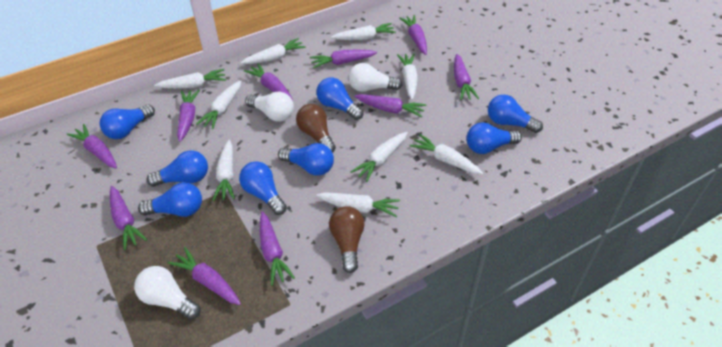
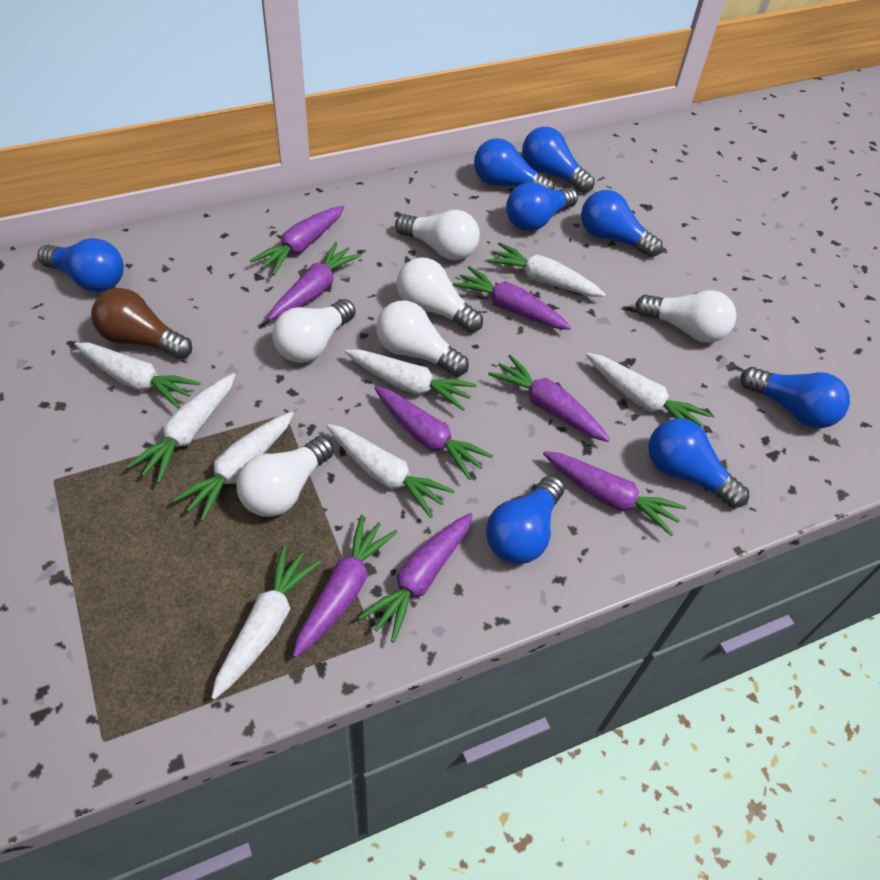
brown light bulb: 2 -> 1
purple carrot: 10 -> 8
white carrot: 9 -> 8
white light bulb: 3 -> 6

